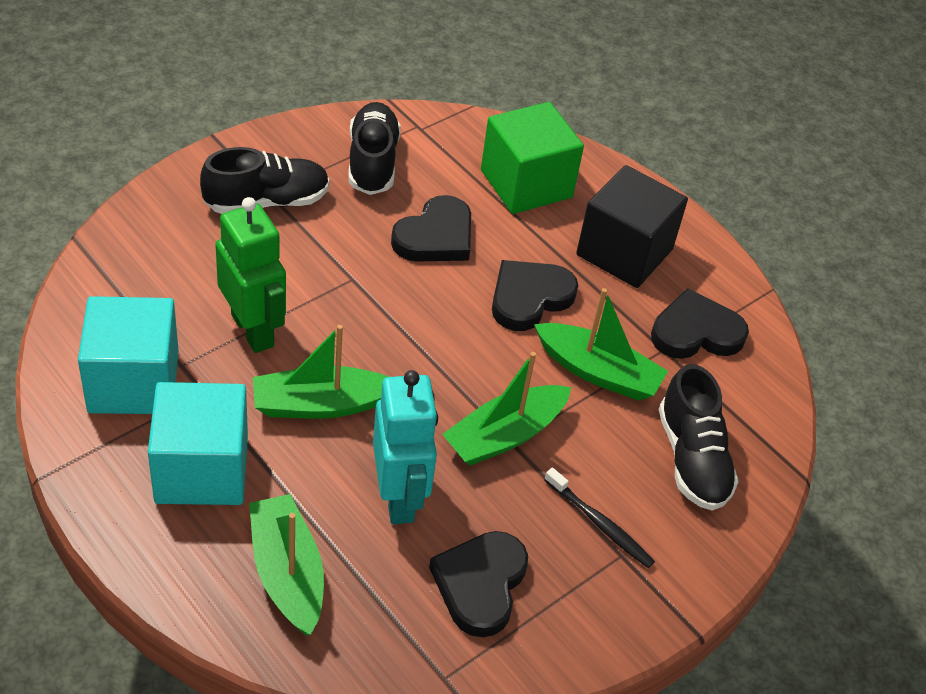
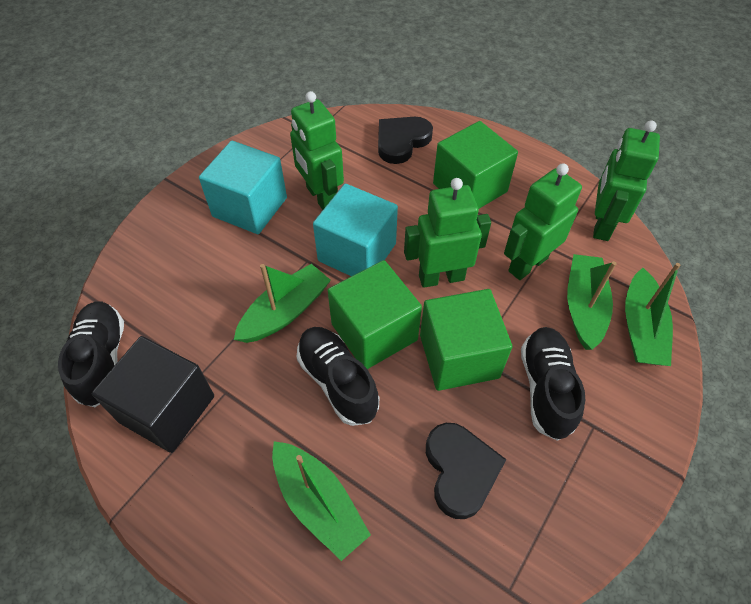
black heart: 4 -> 2
black toothbrush: 1 -> 0
green cube: 1 -> 3
green robot: 1 -> 4
turquoise robot: 1 -> 0

